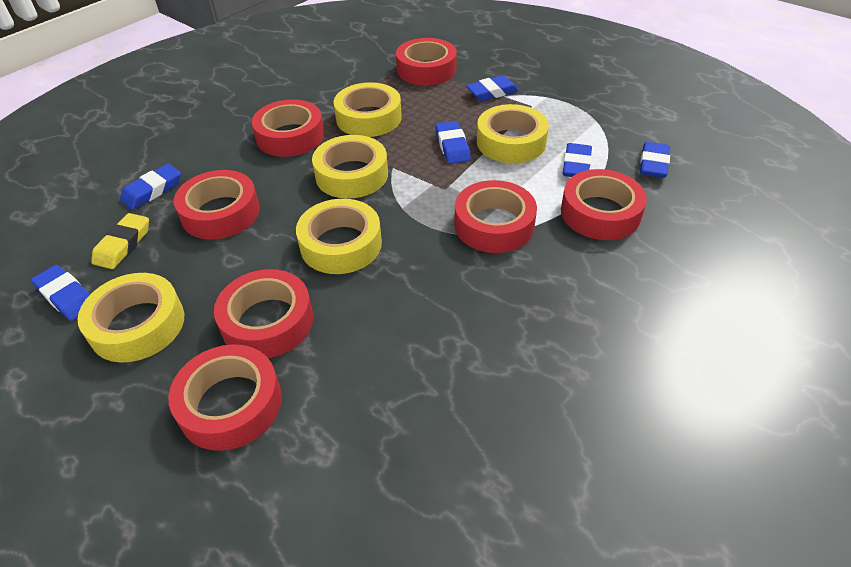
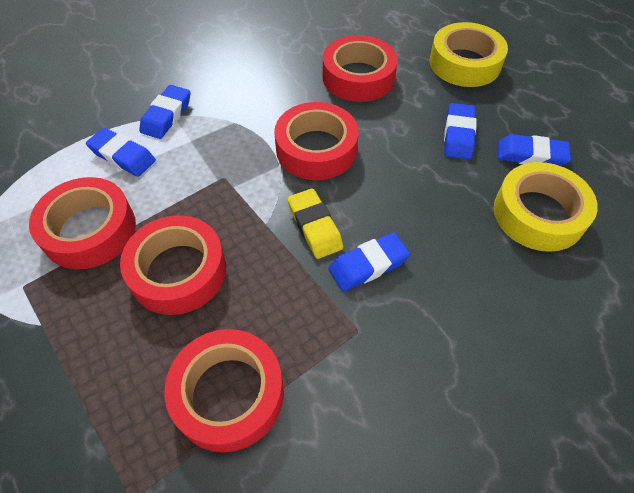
blue eraser: 6 -> 5
red tape: 7 -> 5
yellow tape: 5 -> 2

